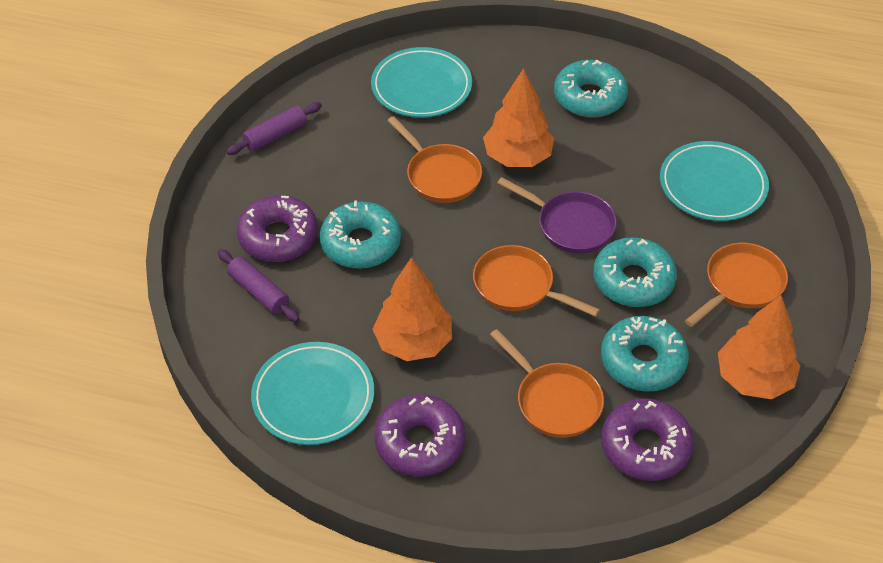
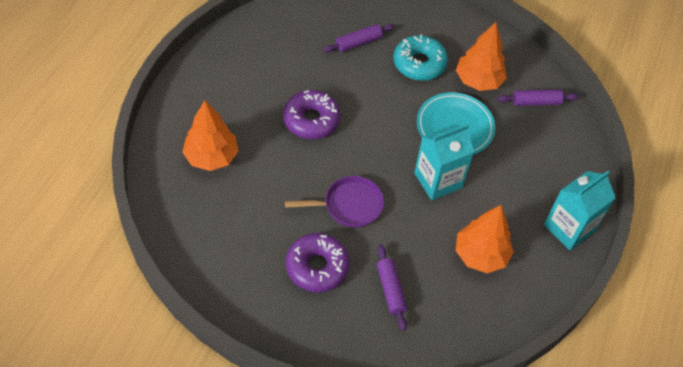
orange pan: 4 -> 0
purple donut: 3 -> 2
purple rolling pin: 2 -> 3
turquoise carton: 0 -> 2
turquoise donut: 4 -> 1
turquoise plate: 3 -> 1

